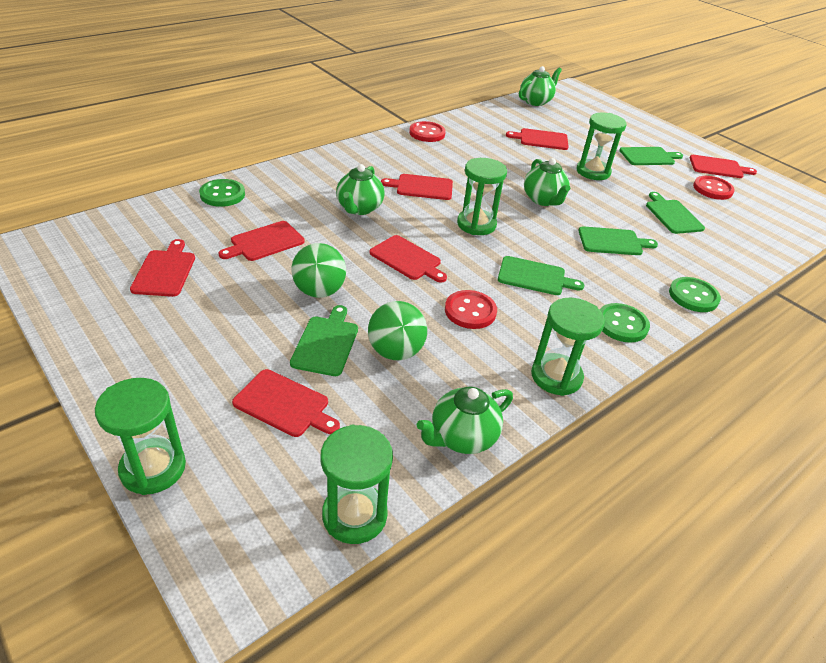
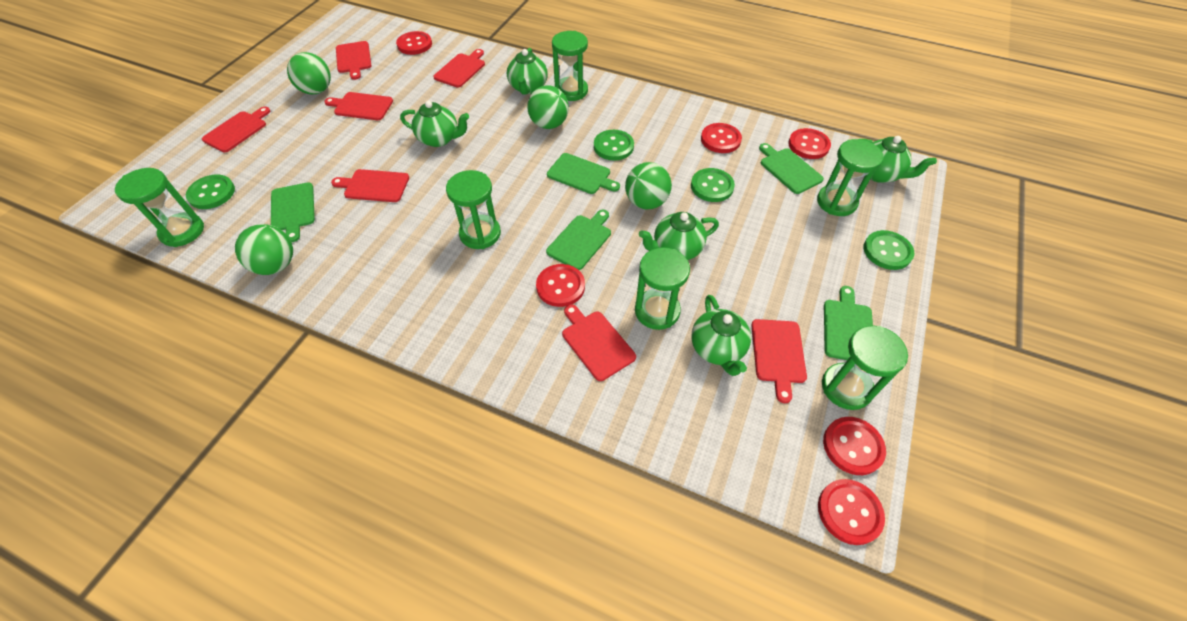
green ball: 2 -> 4
green button: 3 -> 4
green hourglass: 5 -> 6
green teapot: 4 -> 5
red button: 3 -> 6

